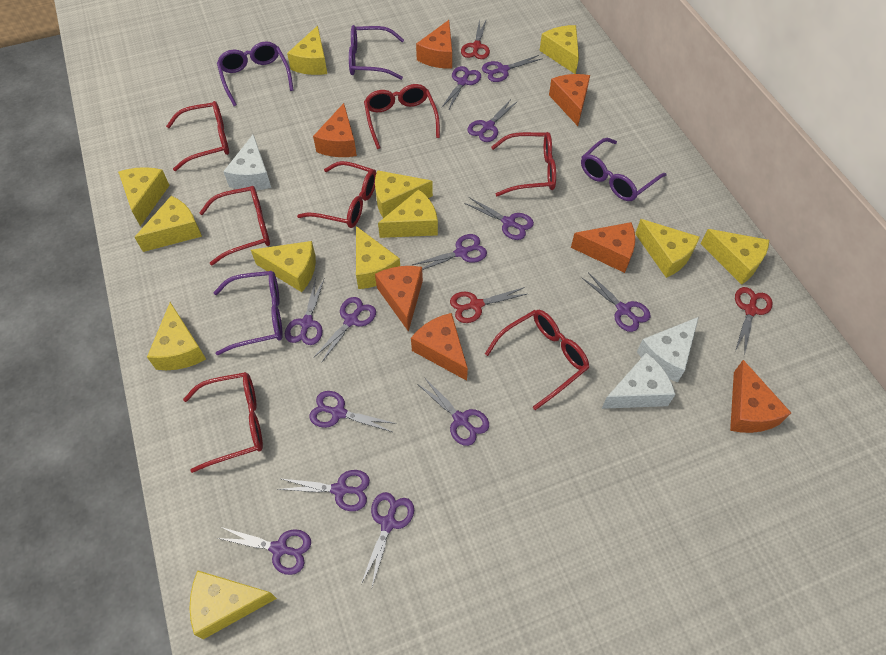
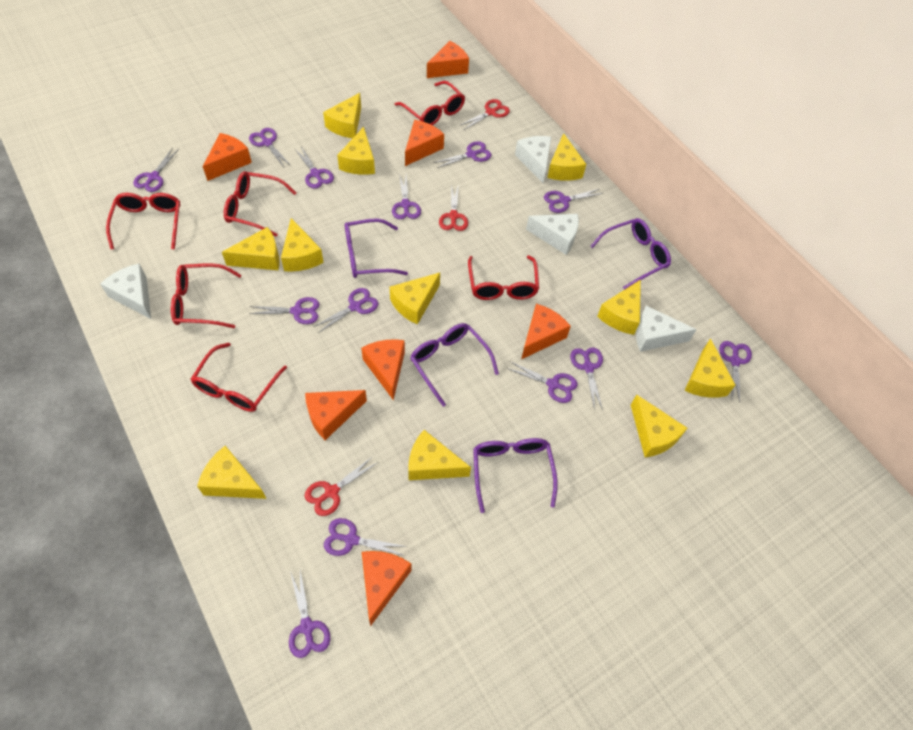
red glasses: 7 -> 6
white cheese: 3 -> 4
yellow cheese: 12 -> 11

